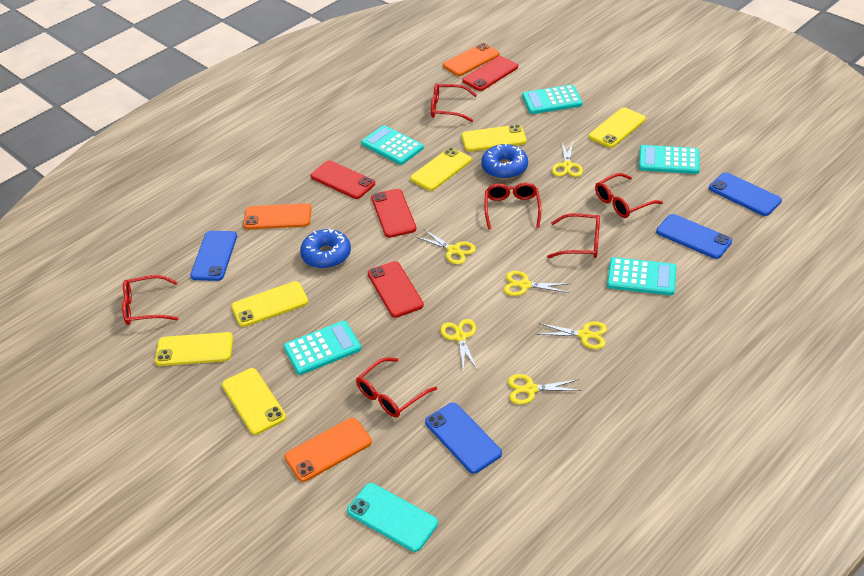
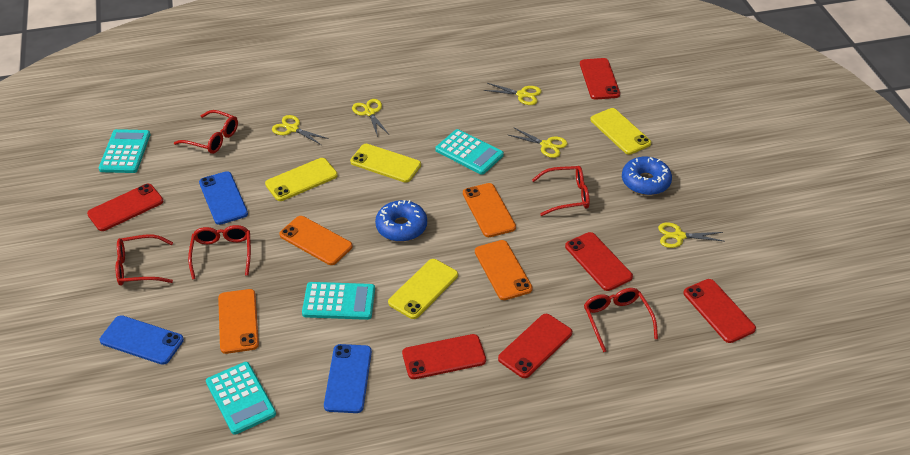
blue phone: 4 -> 3
orange phone: 3 -> 4
red glasses: 6 -> 5
red phone: 4 -> 6
turquoise calculator: 5 -> 4
turquoise phone: 1 -> 0
yellow phone: 6 -> 4
yellow scissors: 6 -> 5

